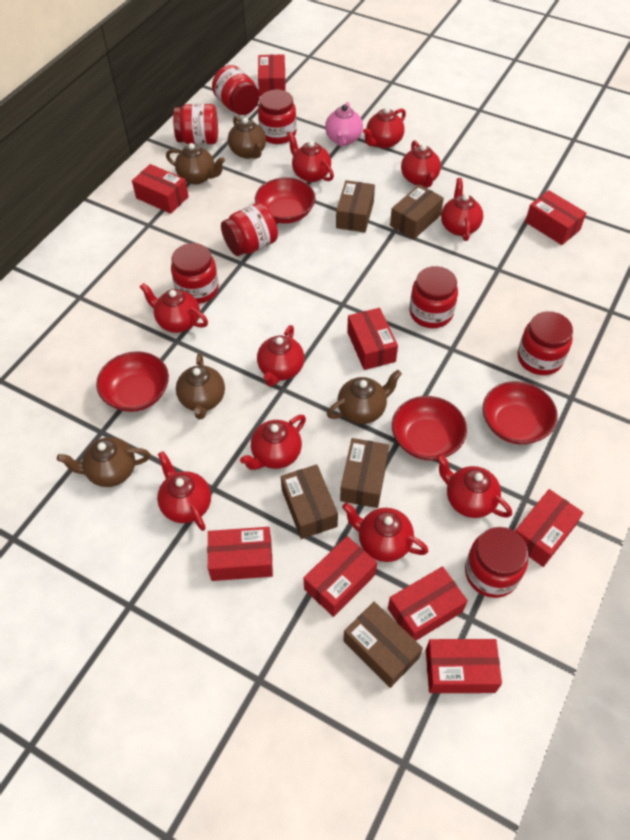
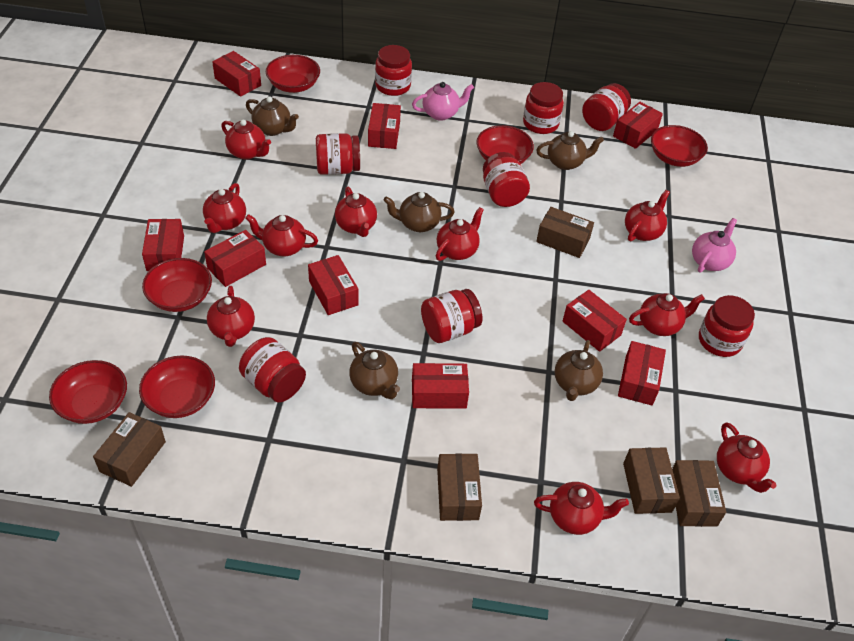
pink teapot: 1 -> 2
red bowl: 4 -> 6

